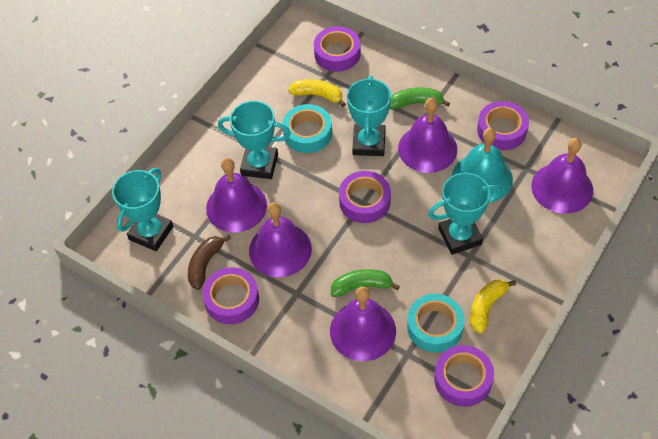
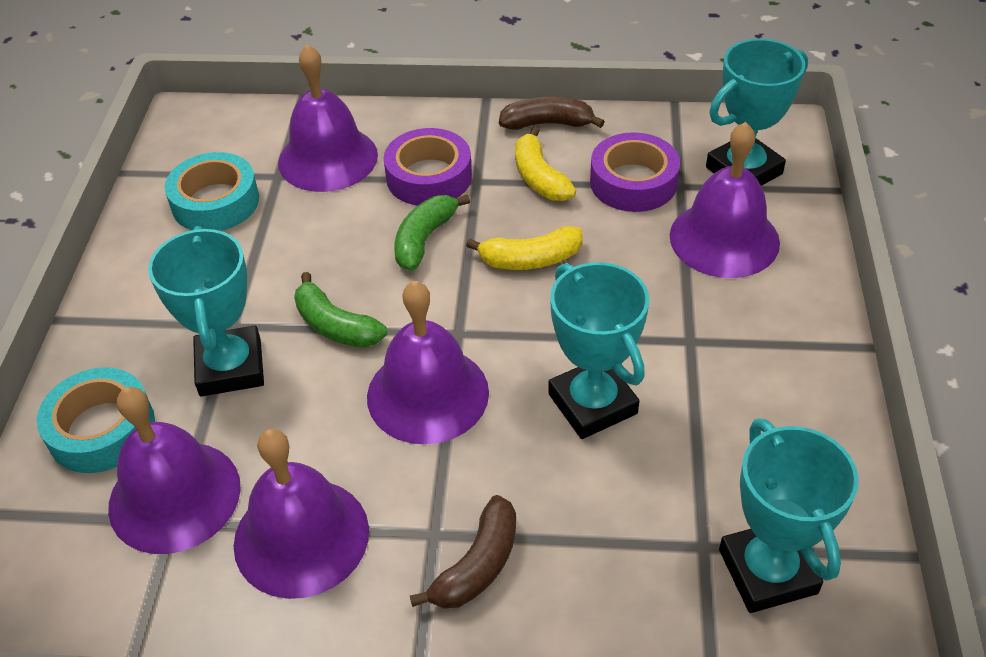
brown banana: 1 -> 2
purple tape: 5 -> 2
turquoise bell: 1 -> 0

